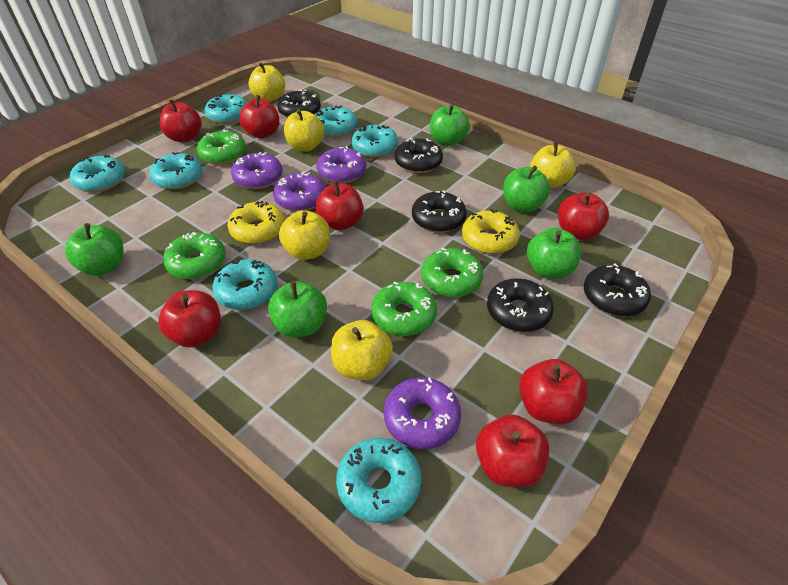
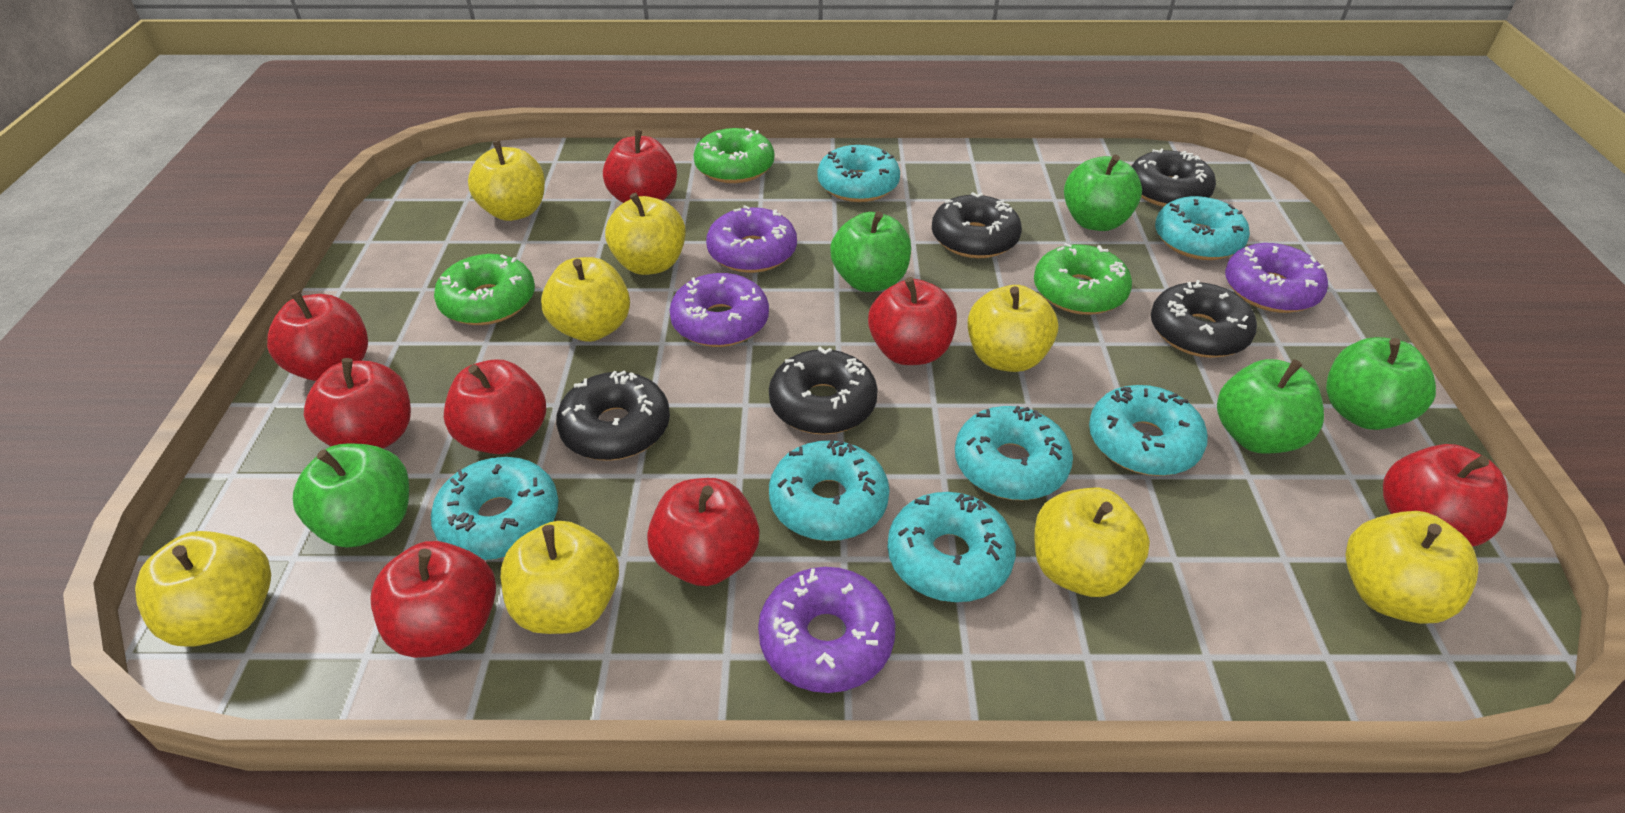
green donut: 4 -> 3
red apple: 7 -> 8
yellow apple: 5 -> 8
yellow donut: 2 -> 0

